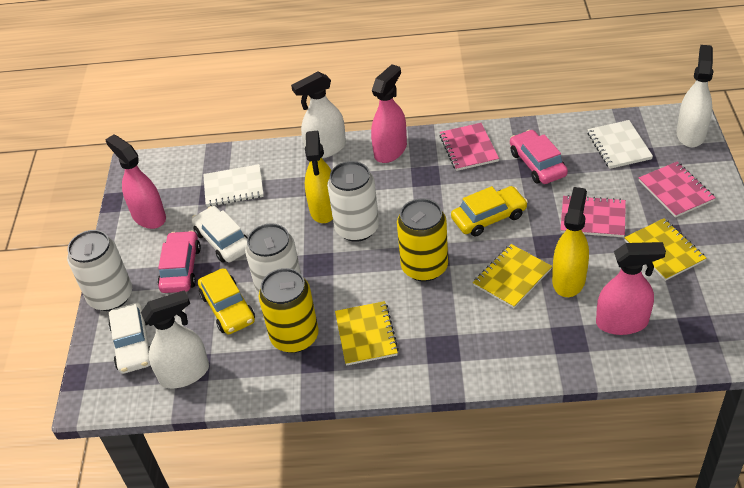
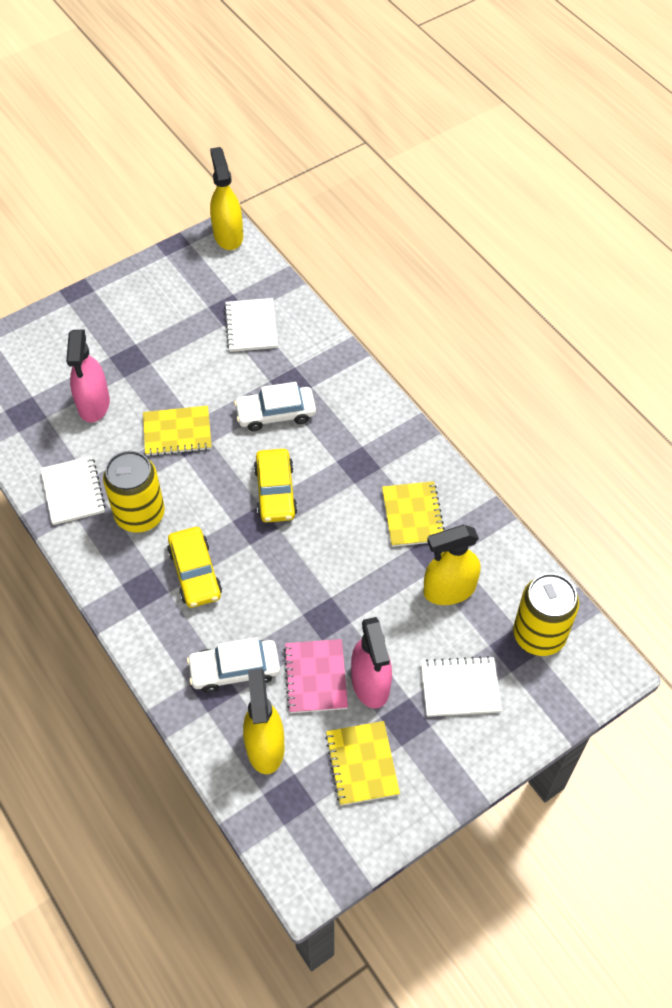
pink car: 2 -> 0
pink notebook: 3 -> 1
pink spray bottle: 3 -> 2
white can: 3 -> 0
white notebook: 2 -> 3
white spray bottle: 3 -> 0
yellow spray bottle: 2 -> 3

